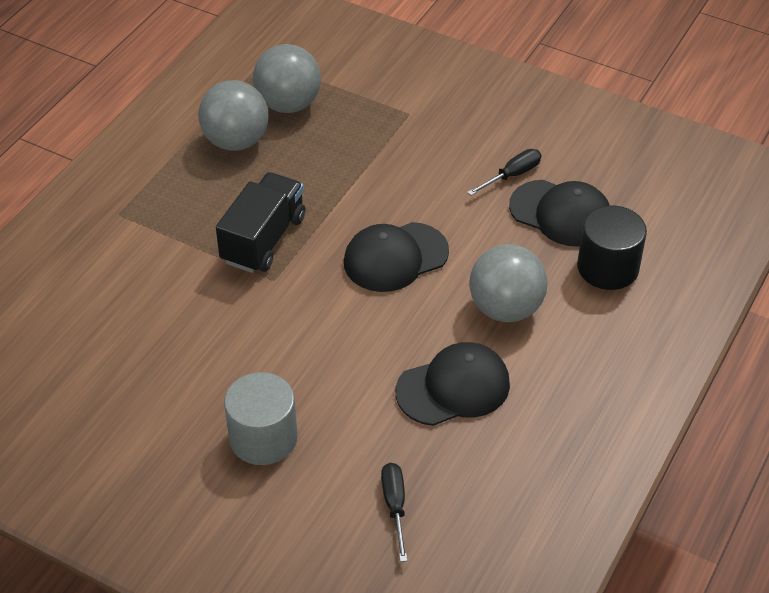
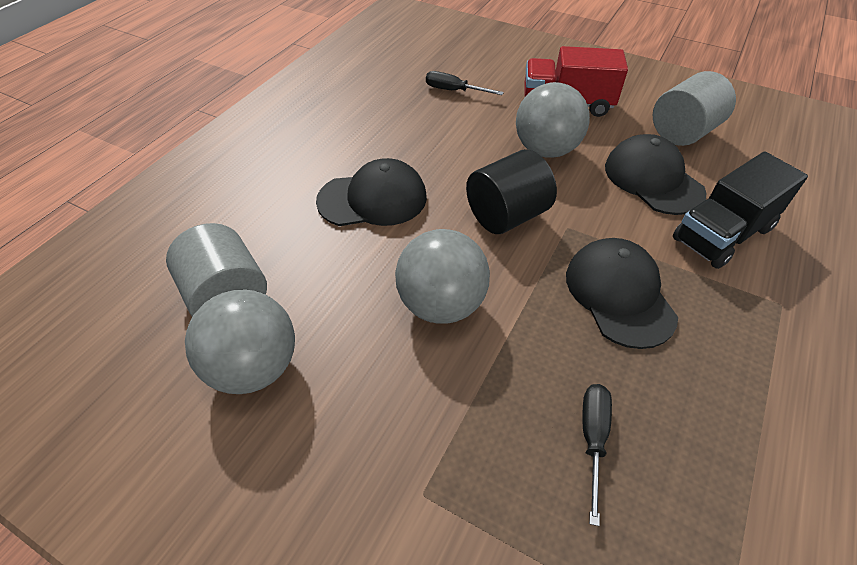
grey cylinder: 1 -> 2
red truck: 0 -> 1

